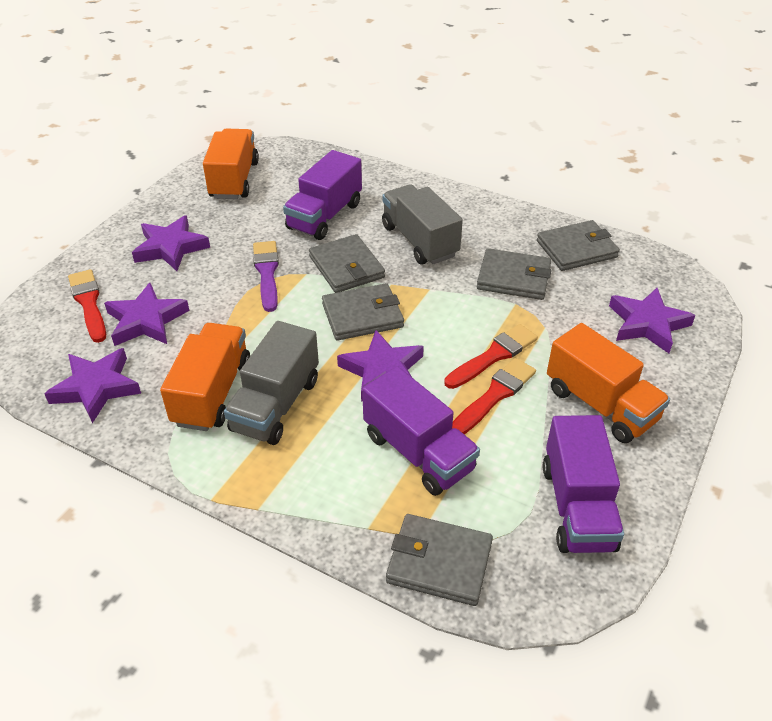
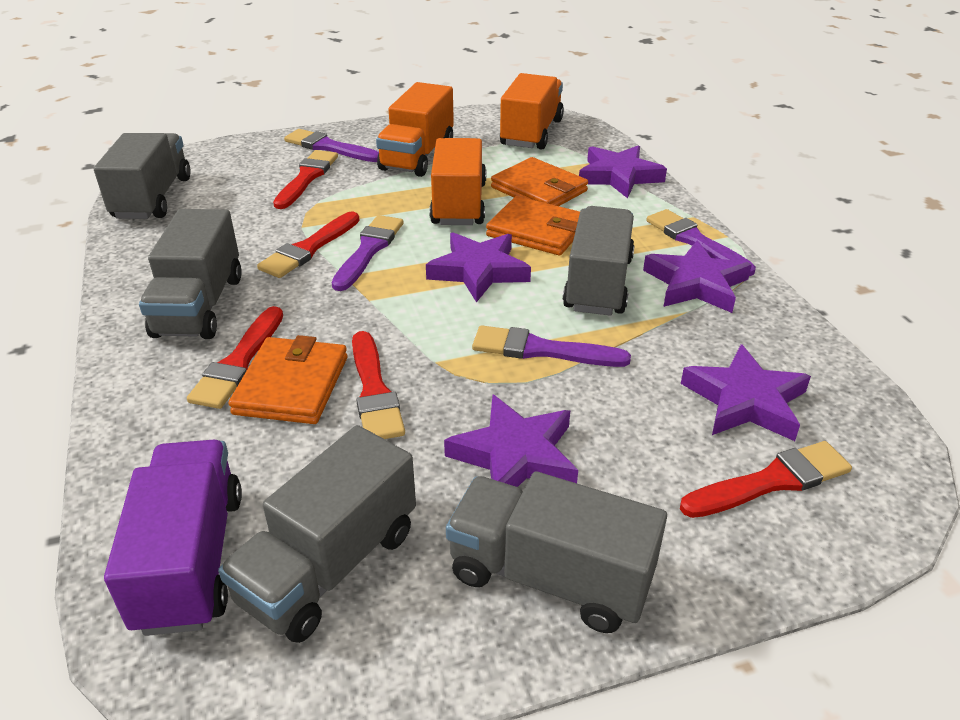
grey truck: 2 -> 5
grey wallet: 5 -> 0
orange wallet: 0 -> 3
purple brush: 1 -> 4
purple truck: 3 -> 1
red brush: 3 -> 5

